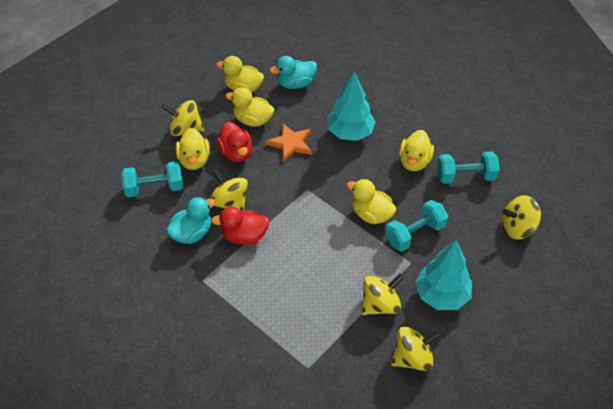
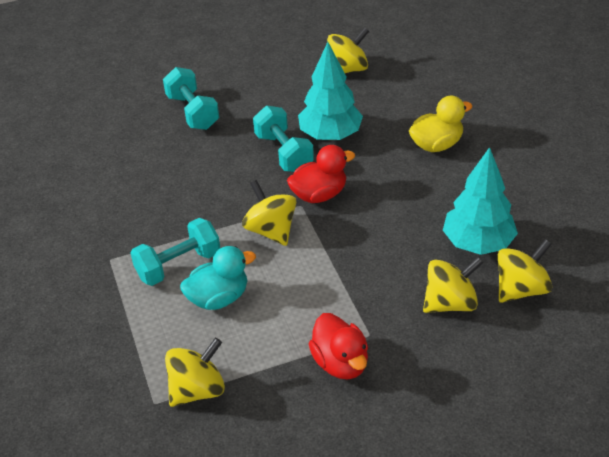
orange star: 1 -> 0
turquoise duck: 2 -> 1
yellow duck: 5 -> 1

